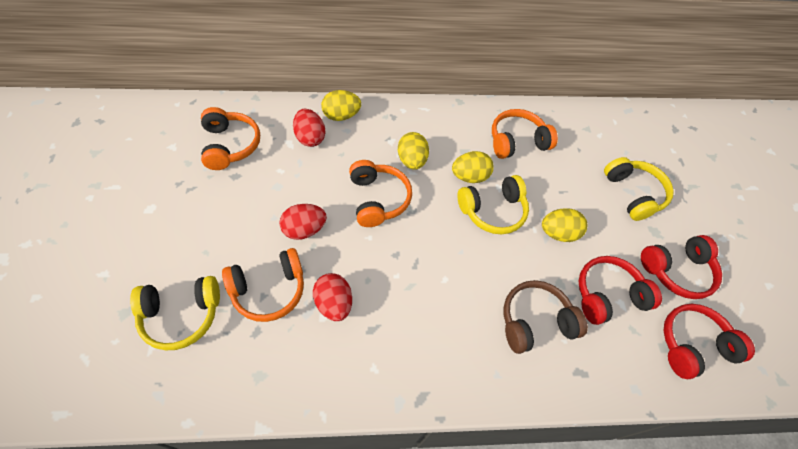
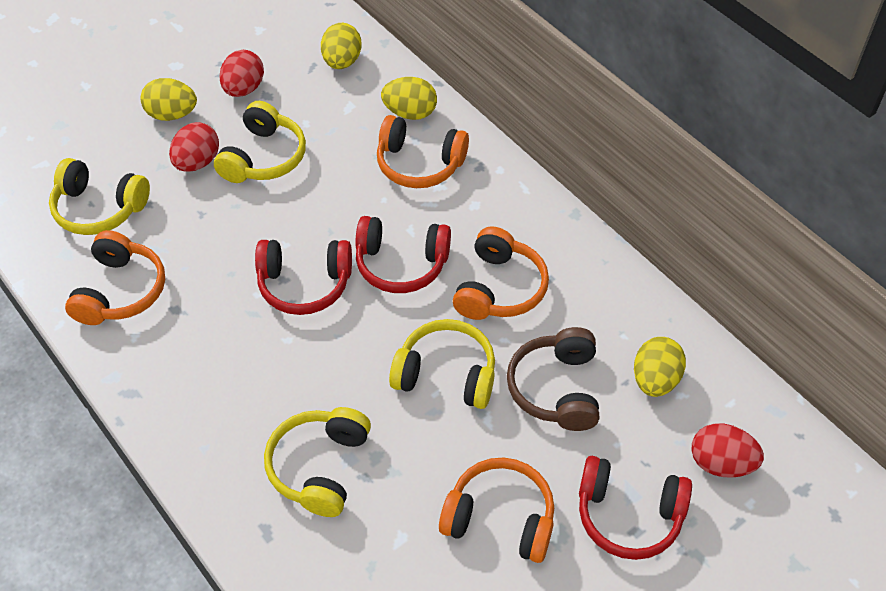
yellow headphones: 3 -> 4

